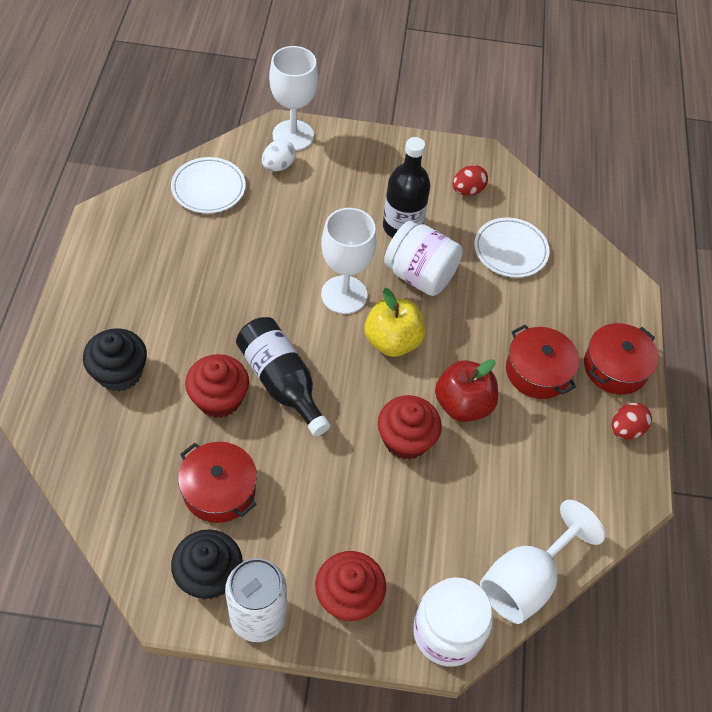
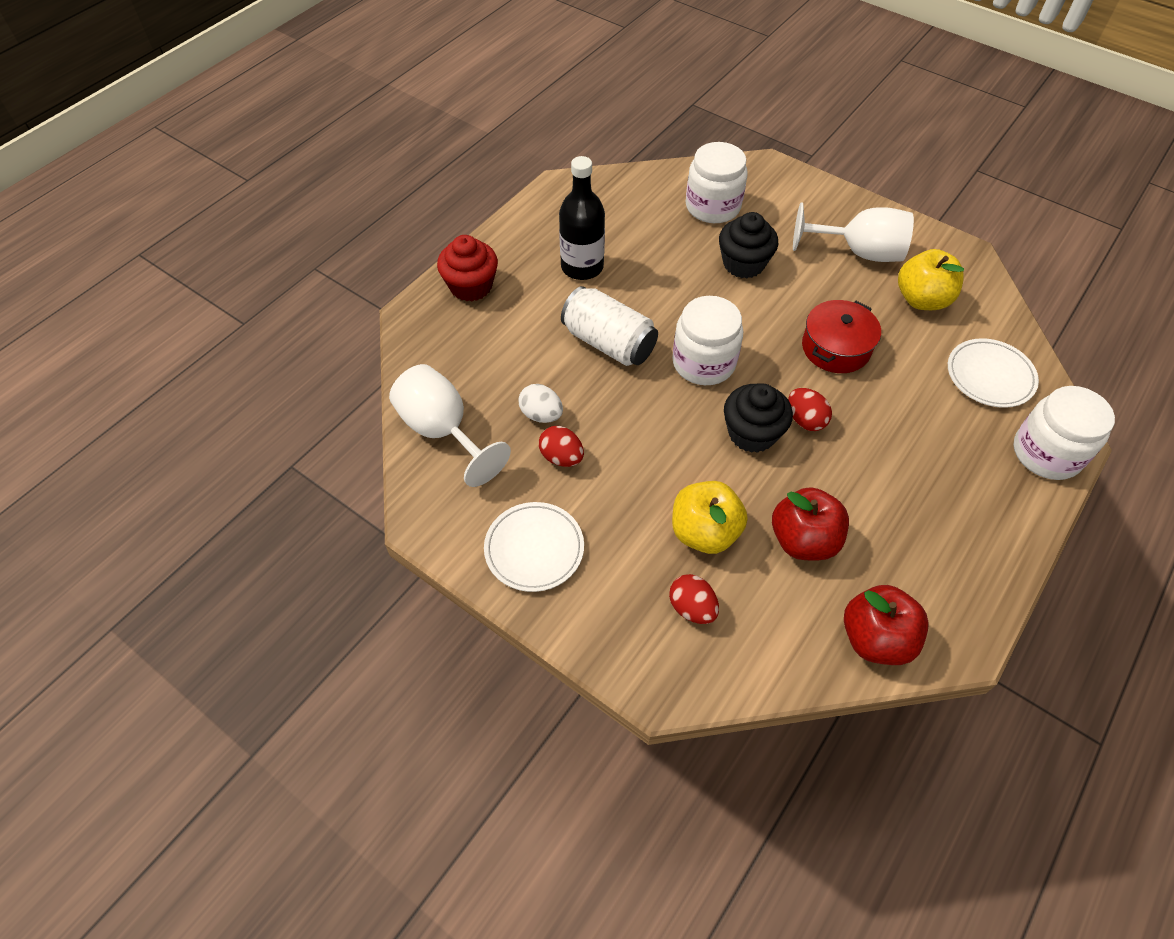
black bottle: 2 -> 1
red apple: 1 -> 2
red cupcake: 3 -> 1
red egg: 2 -> 3
red pot: 3 -> 1
white goblet: 3 -> 2
white jar: 2 -> 3
yellow apple: 1 -> 2

